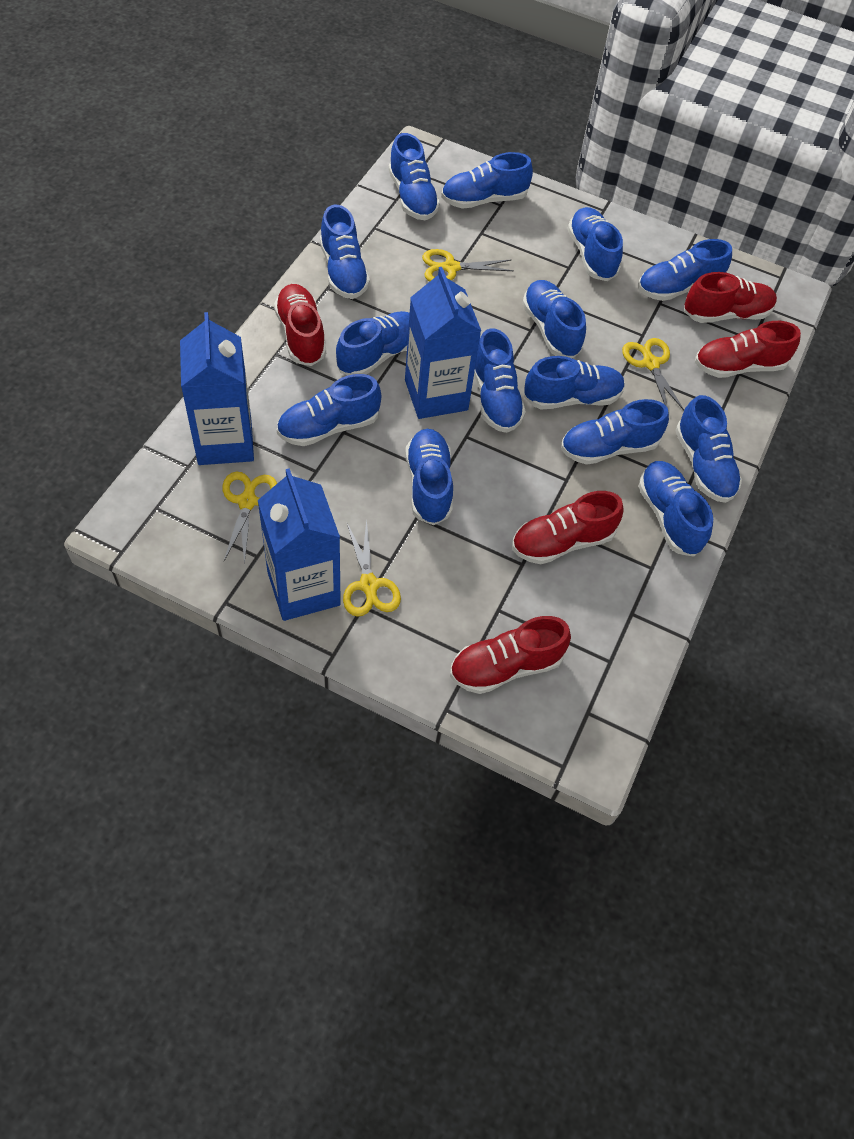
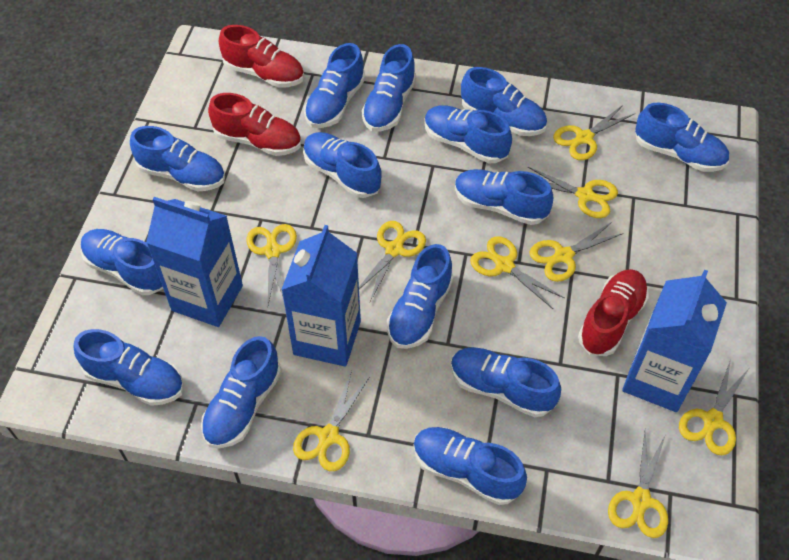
red shoe: 5 -> 3
yellow scissors: 4 -> 9

